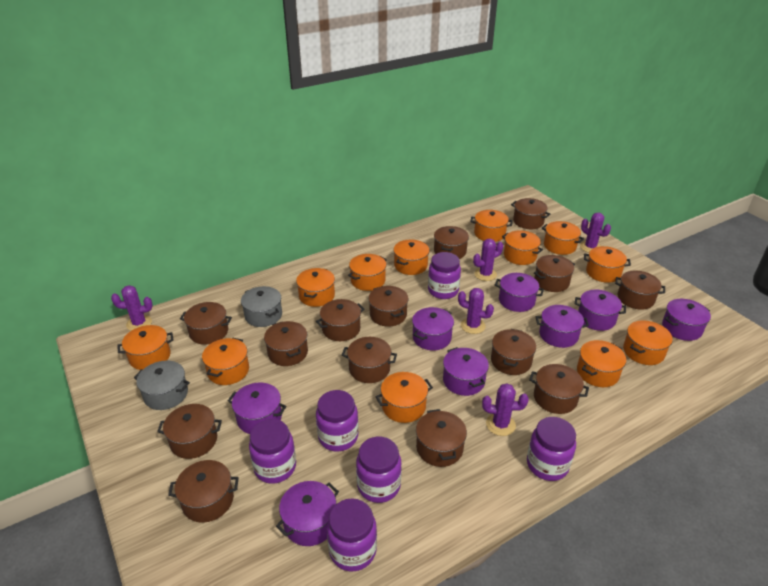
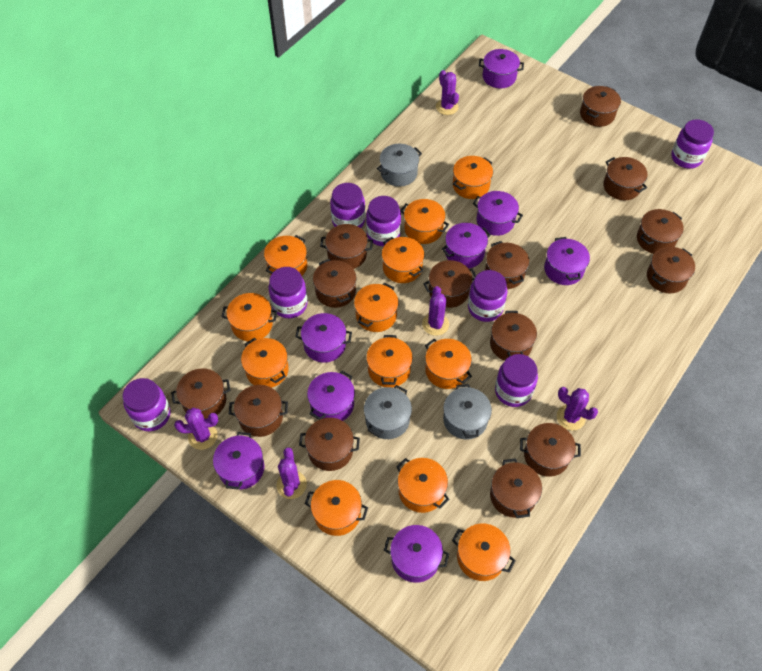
grey pot: 2 -> 3
purple jar: 6 -> 7

